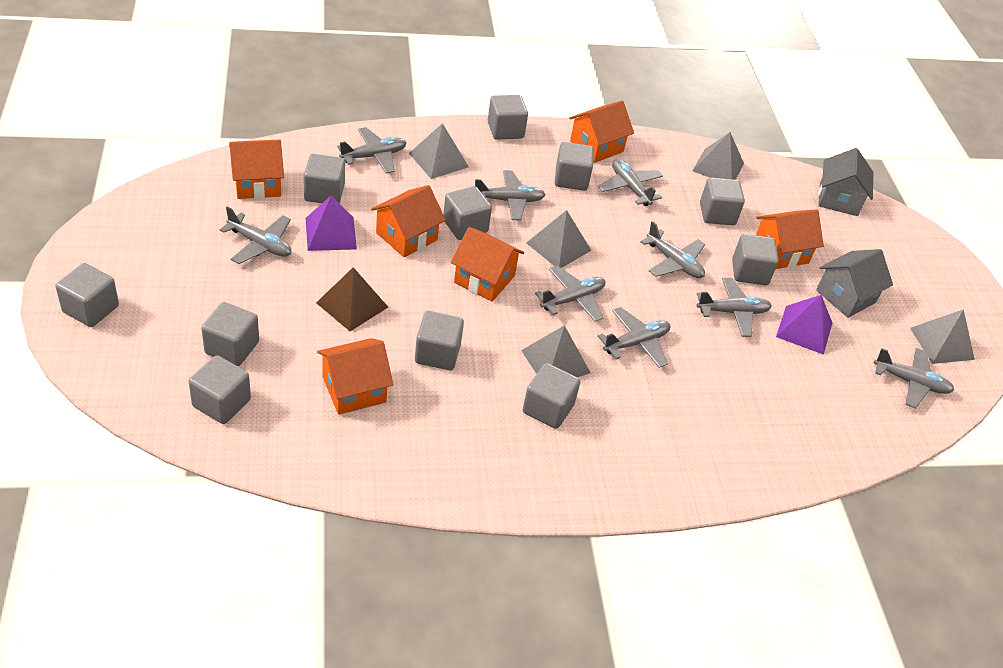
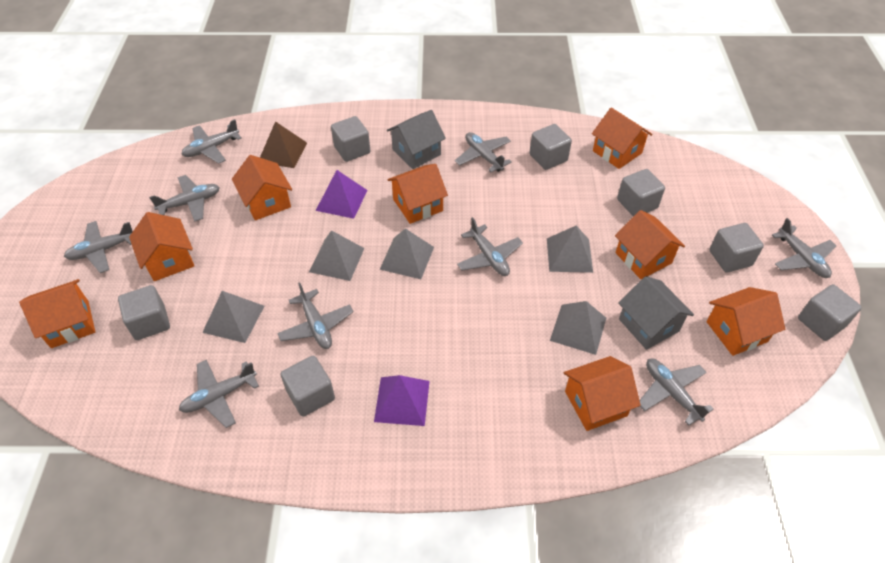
grey cube: 11 -> 7
orange house: 6 -> 8

